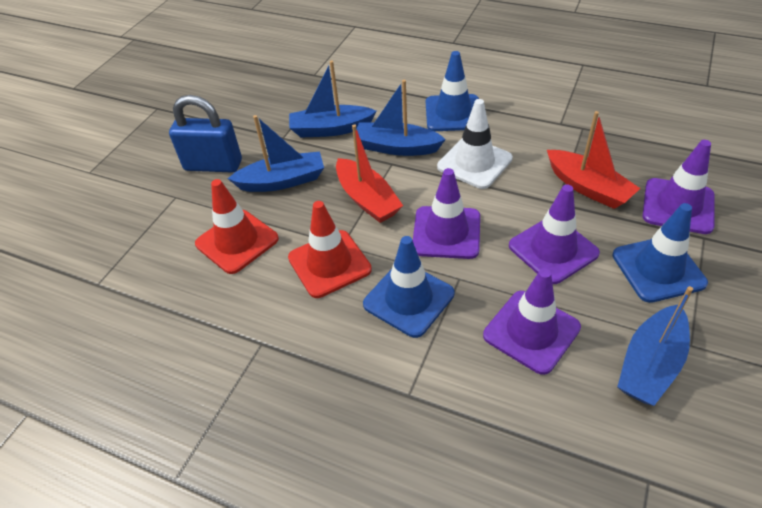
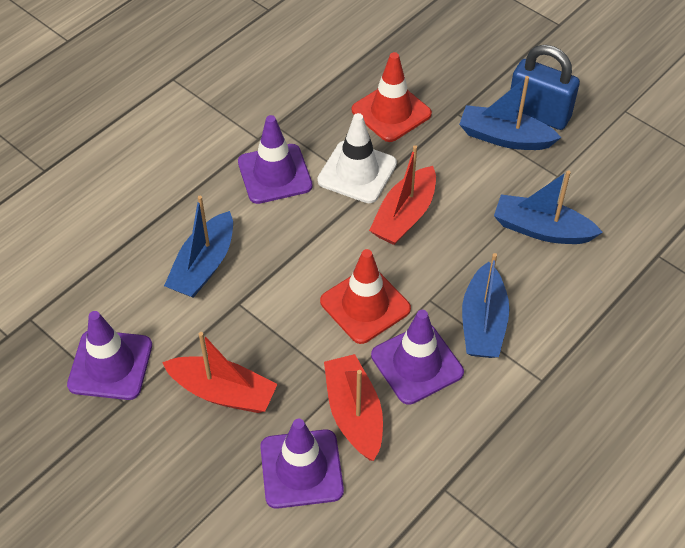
blue traffic cone: 3 -> 0
red boat: 2 -> 3

